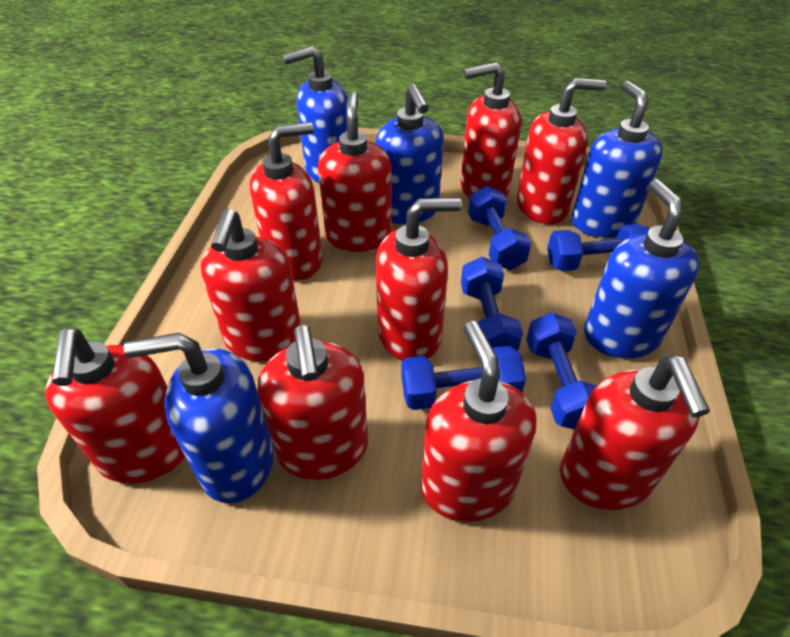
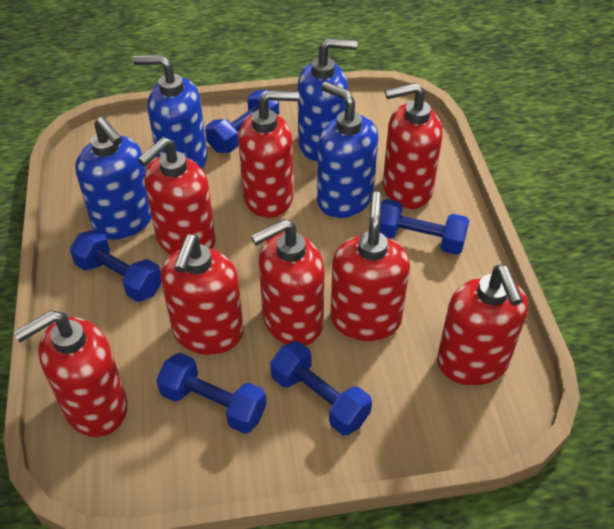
blue soap dispenser: 5 -> 4
red soap dispenser: 10 -> 8

